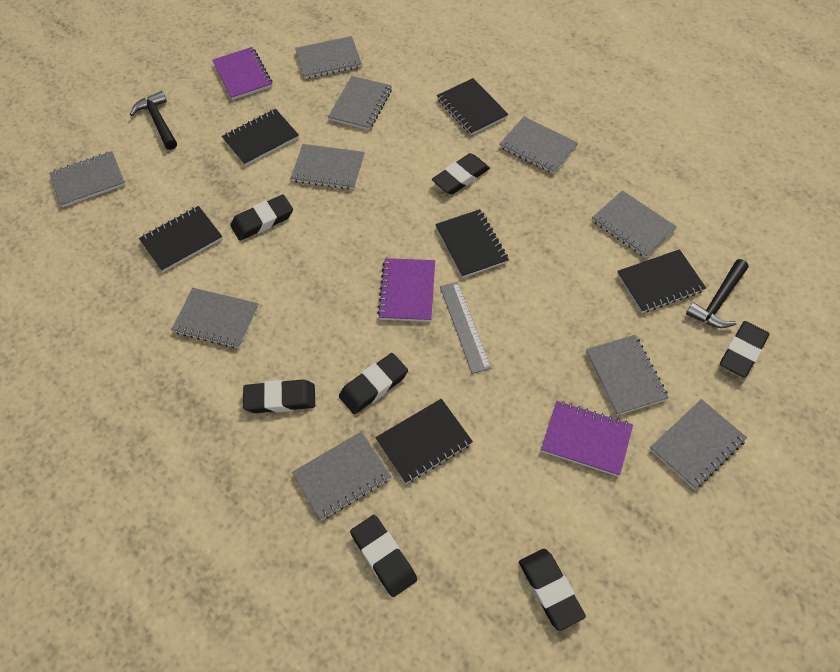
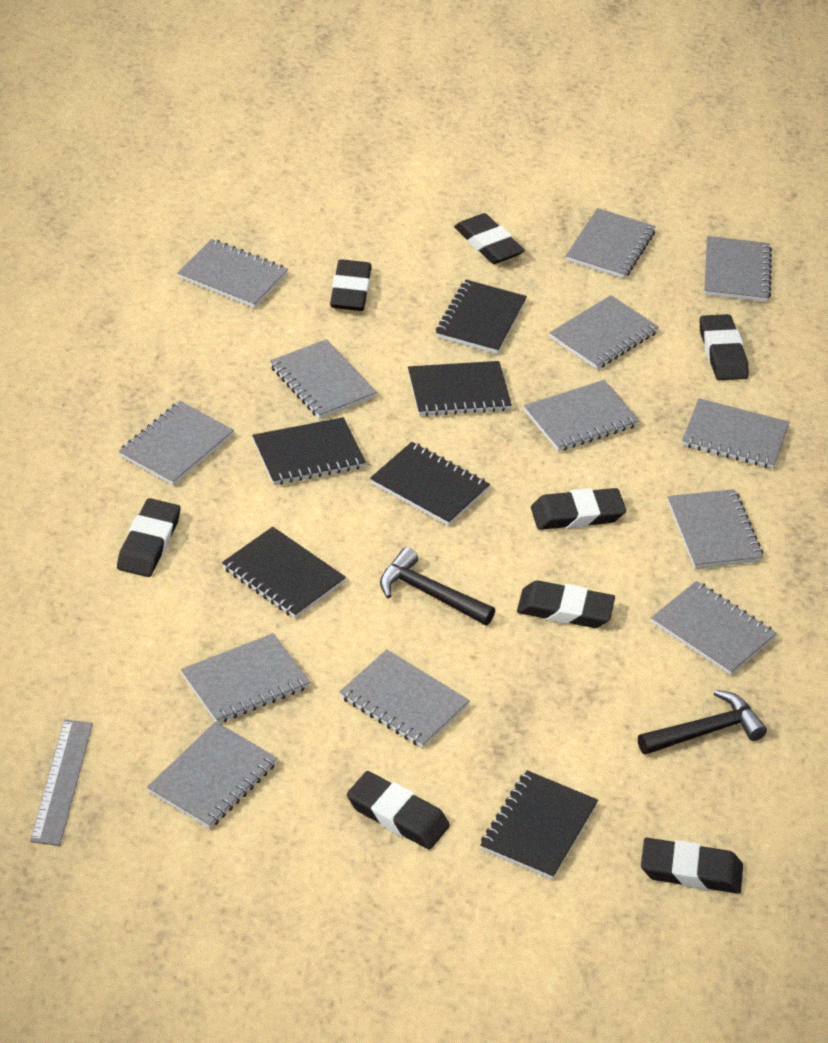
black eraser: 7 -> 8
grey notebook: 10 -> 13
purple notebook: 3 -> 0

